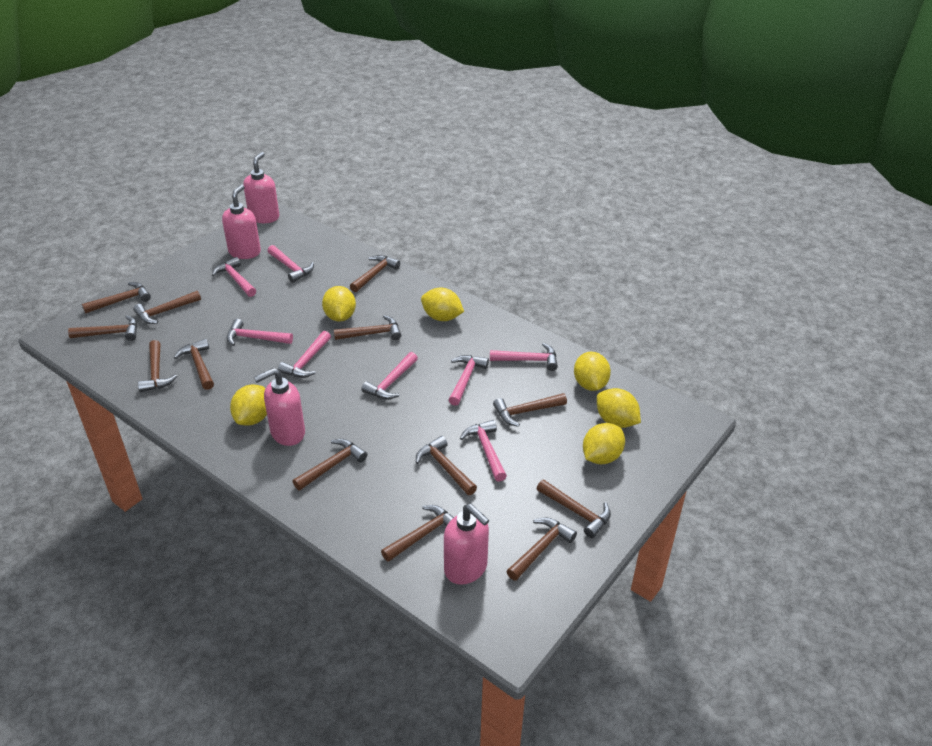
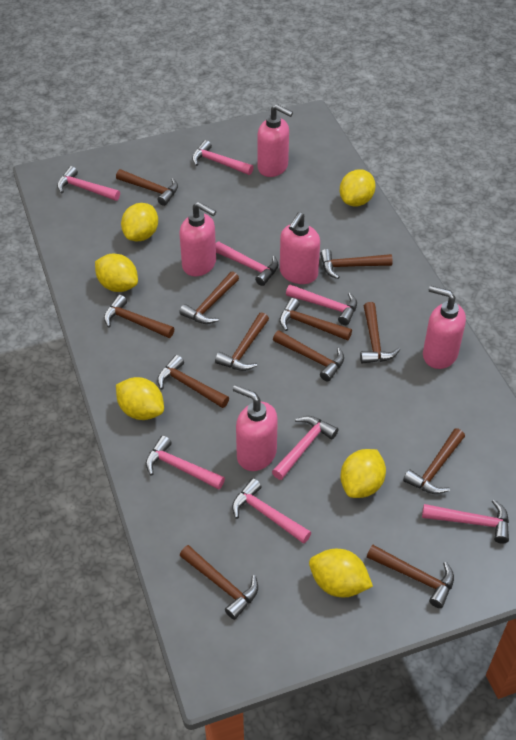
brown hammer: 13 -> 12
pink soap dispenser: 4 -> 5

